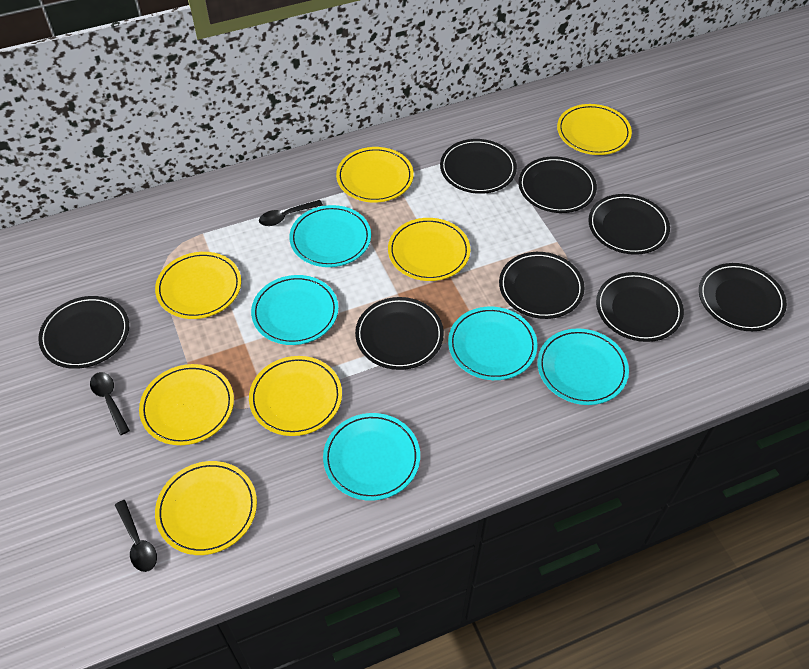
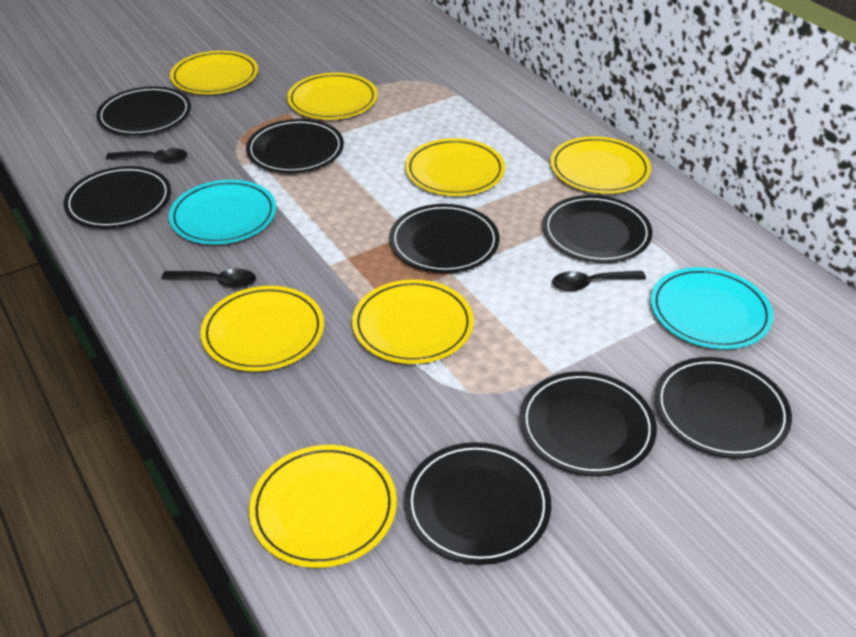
turquoise plate: 5 -> 2

